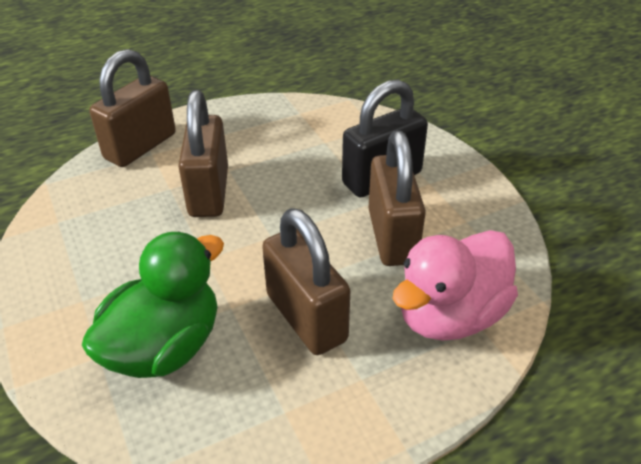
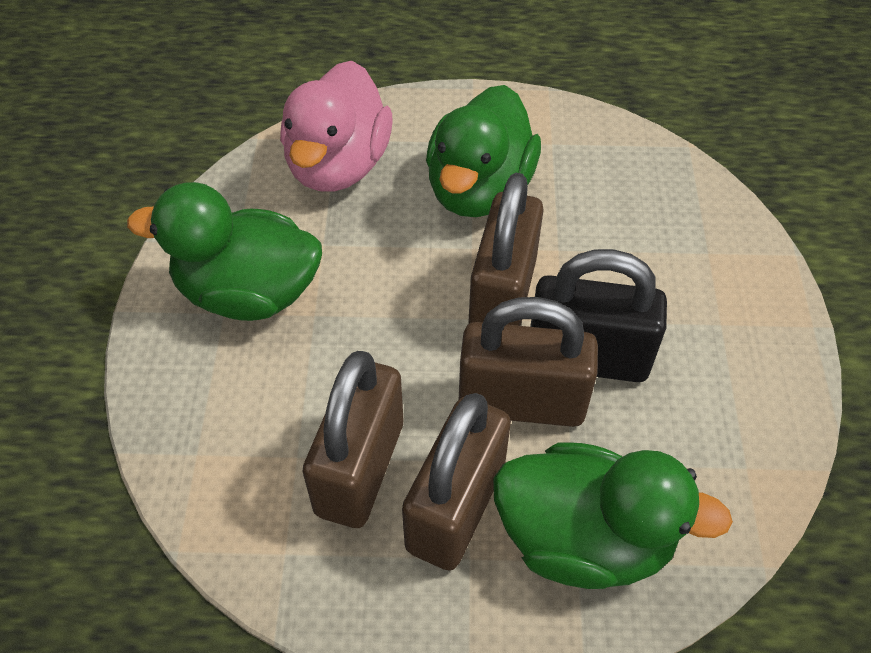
green duck: 1 -> 3

